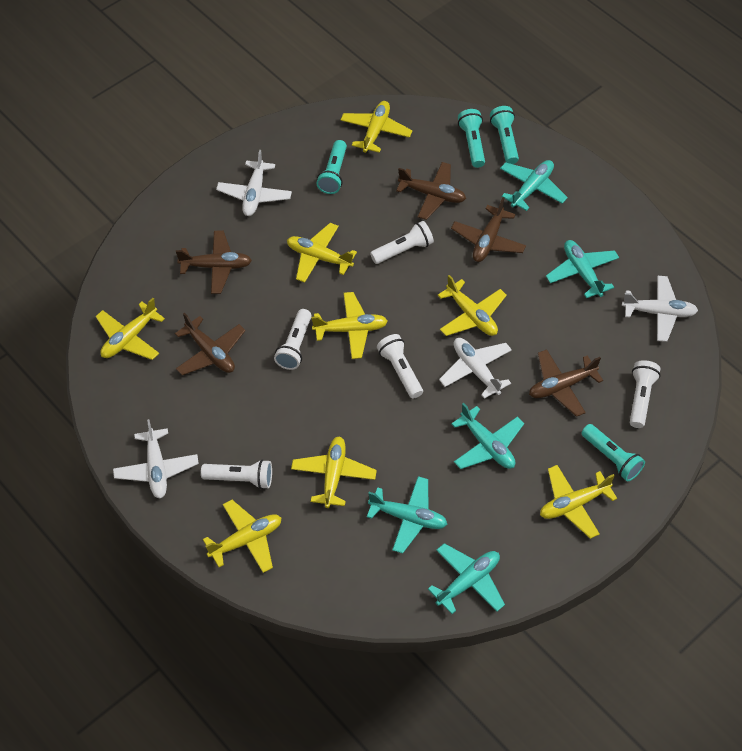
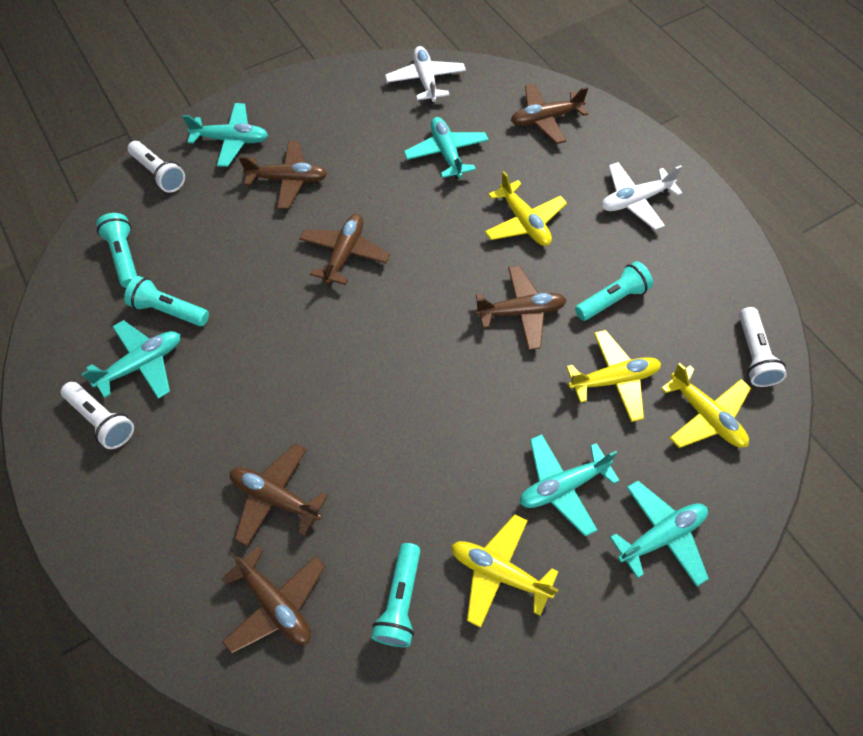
brown plane: 5 -> 6
white flashlight: 5 -> 3
white plane: 4 -> 2
yellow plane: 8 -> 4

